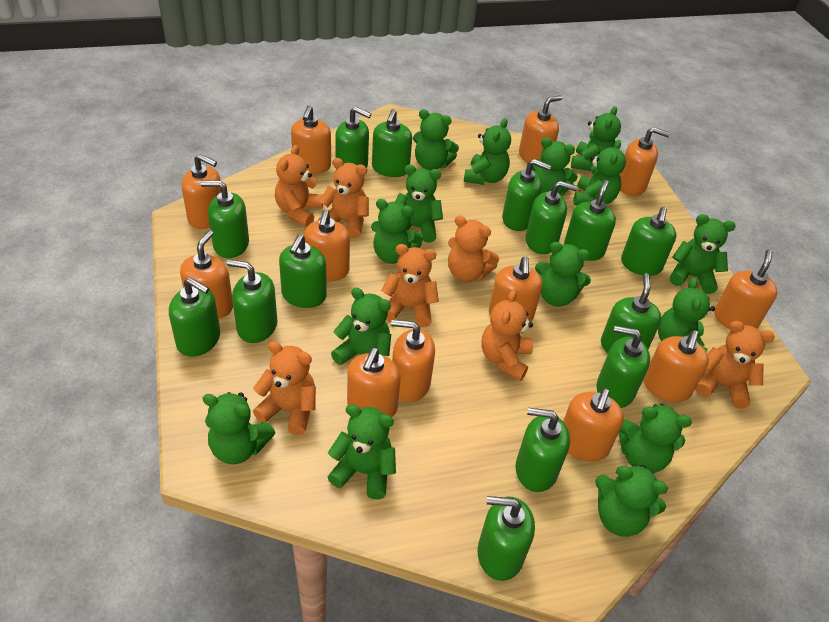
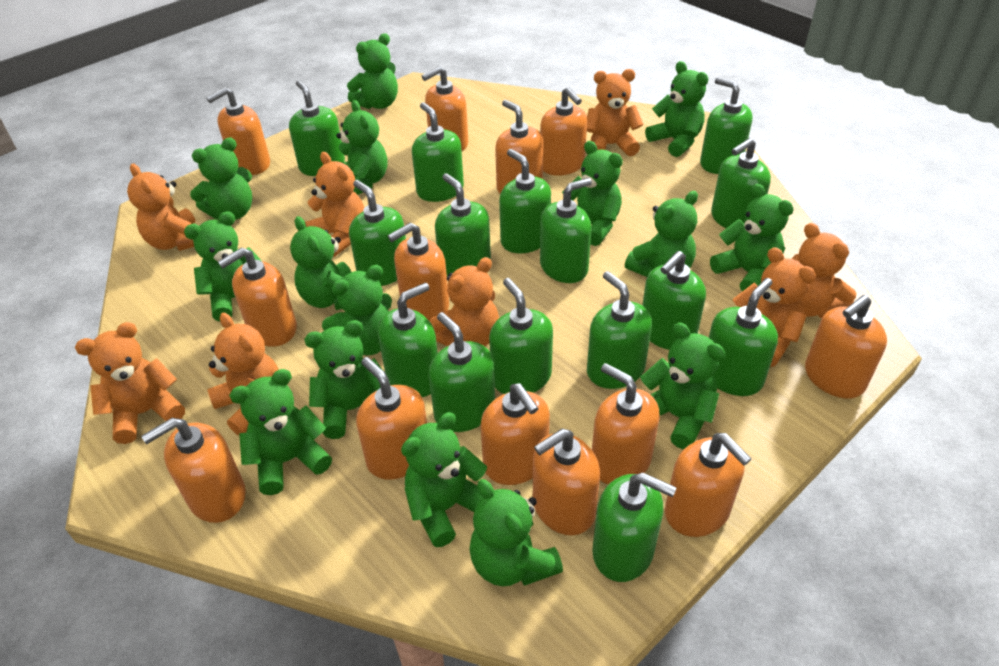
green soap dispenser: 14 -> 15
orange soap dispenser: 12 -> 13
orange teddy bear: 7 -> 8

